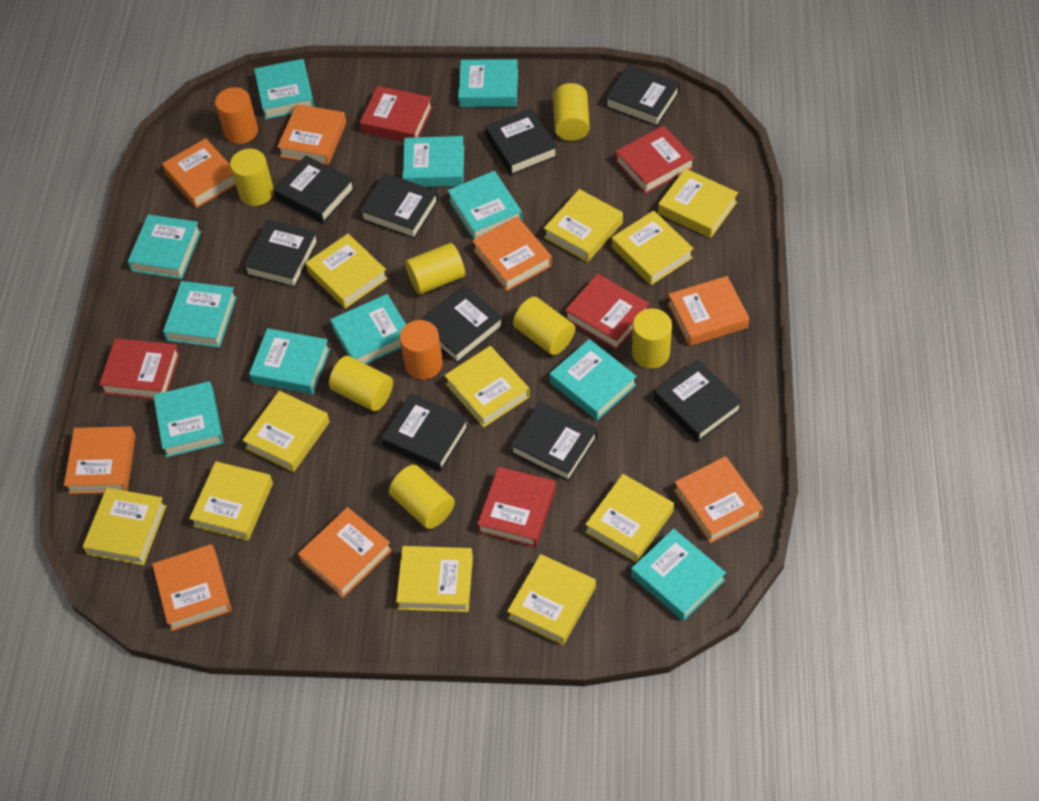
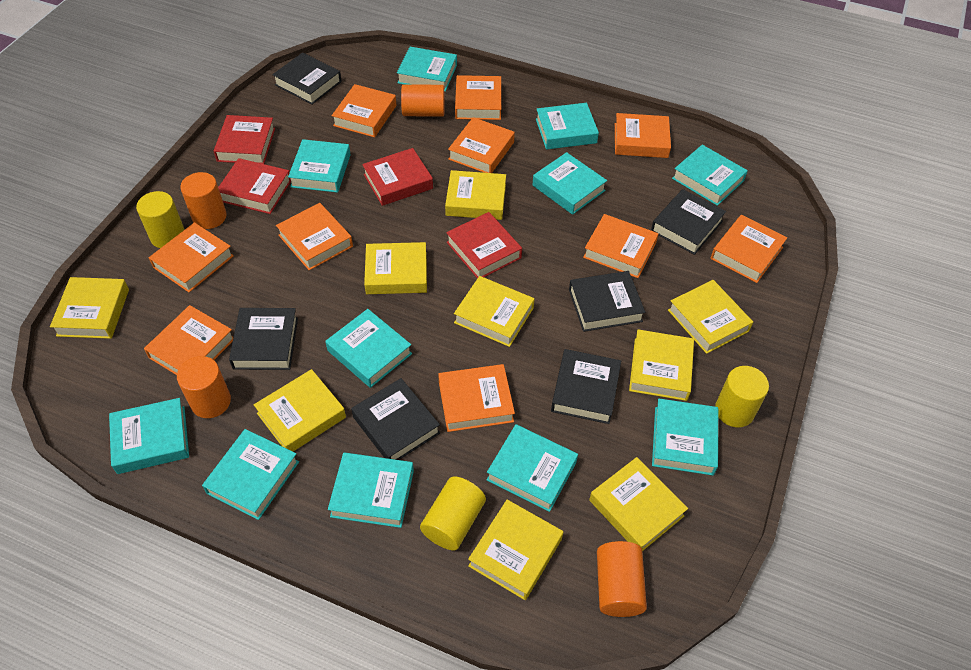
black book: 9 -> 6
orange book: 8 -> 10
orange cylinder: 2 -> 4
red book: 5 -> 4
yellow book: 11 -> 9
yellow cylinder: 7 -> 3

